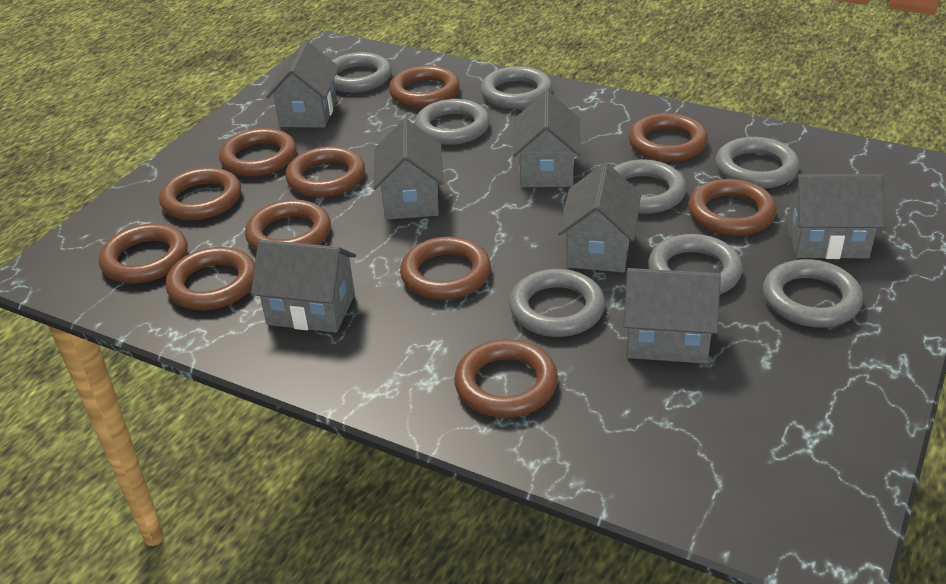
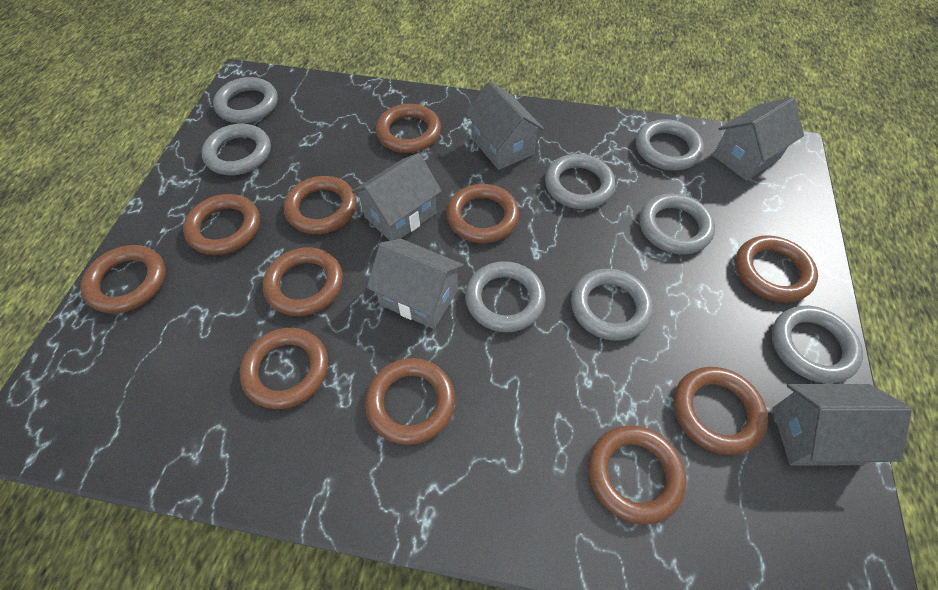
grey house: 7 -> 5

